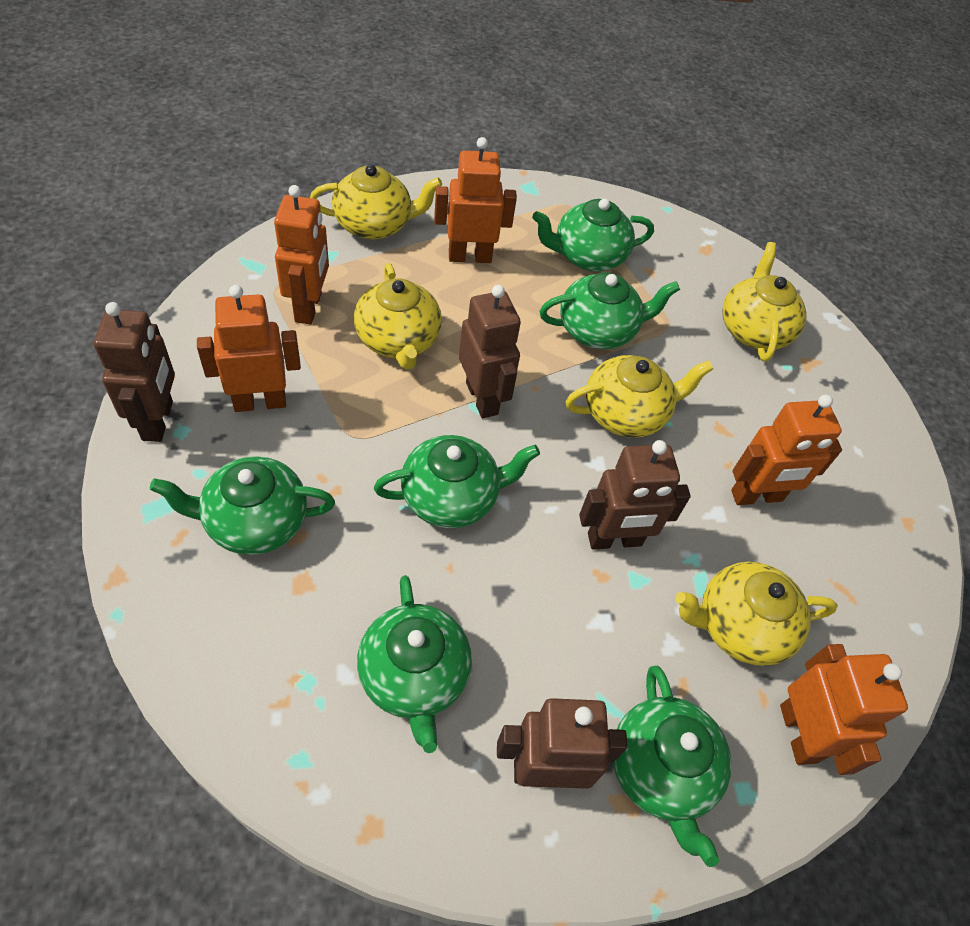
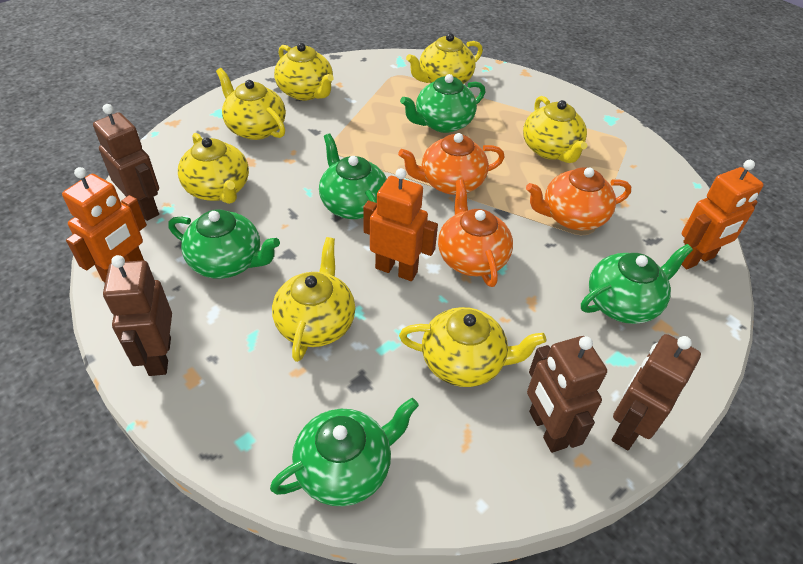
green teapot: 6 -> 5
orange robot: 5 -> 3
orange teapot: 0 -> 3
yellow teapot: 5 -> 7

